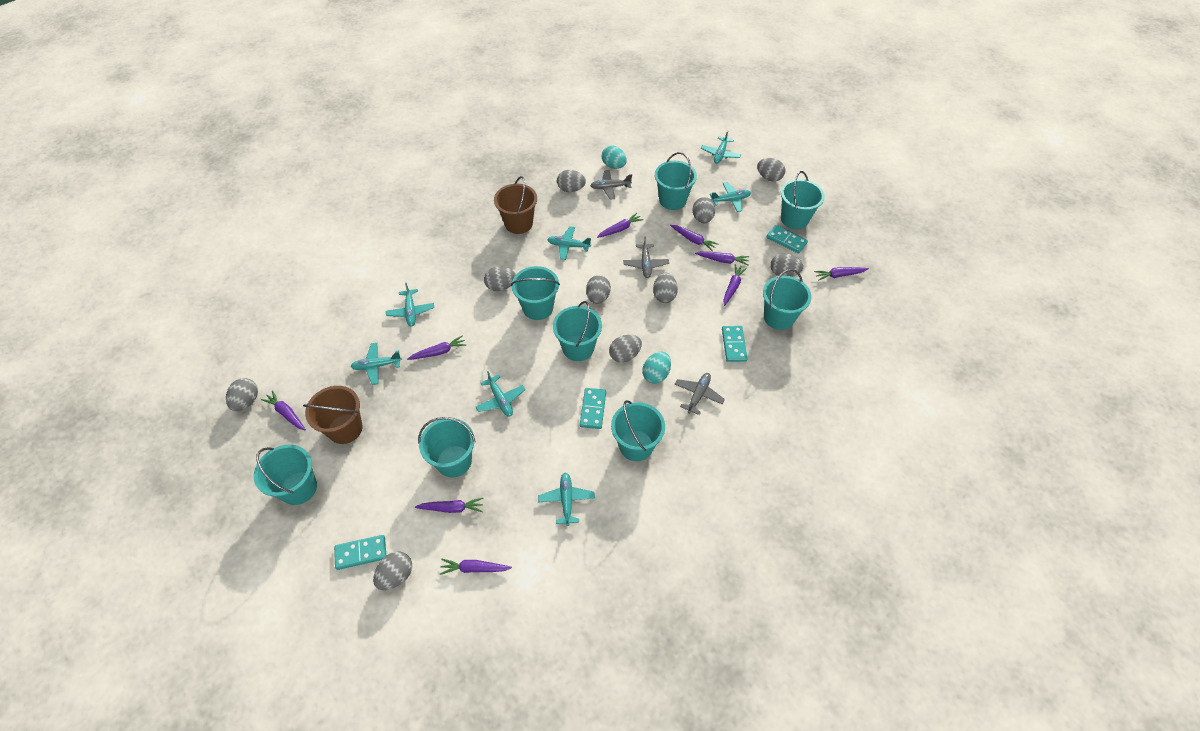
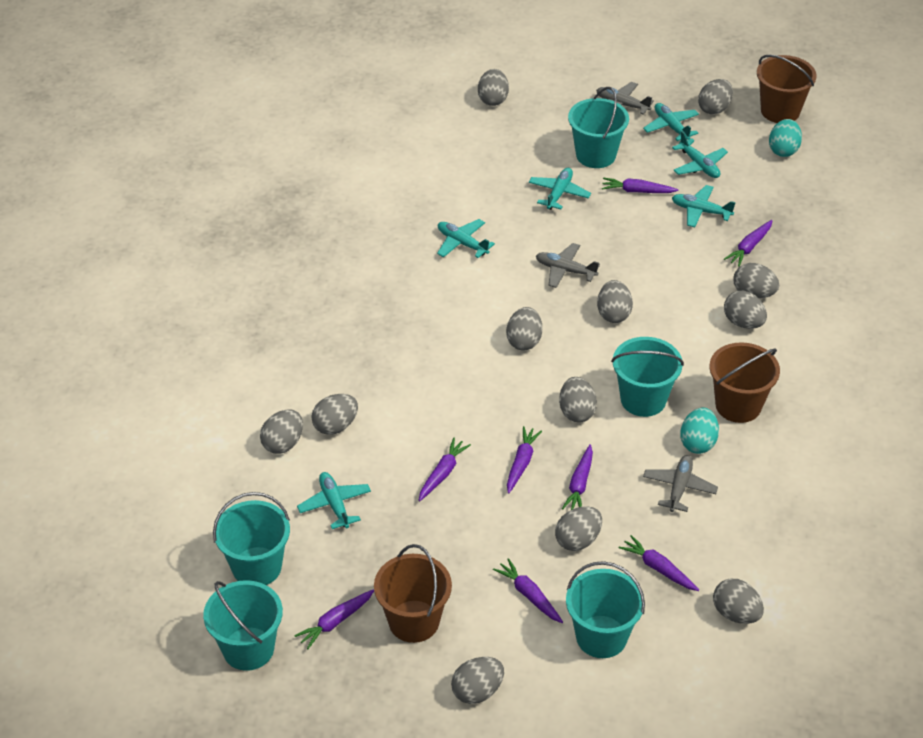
brown bucket: 2 -> 3
grey egg: 10 -> 12
purple carrot: 9 -> 8
turquoise bucket: 8 -> 5
turquoise domino: 4 -> 0
turquoise plane: 7 -> 6

